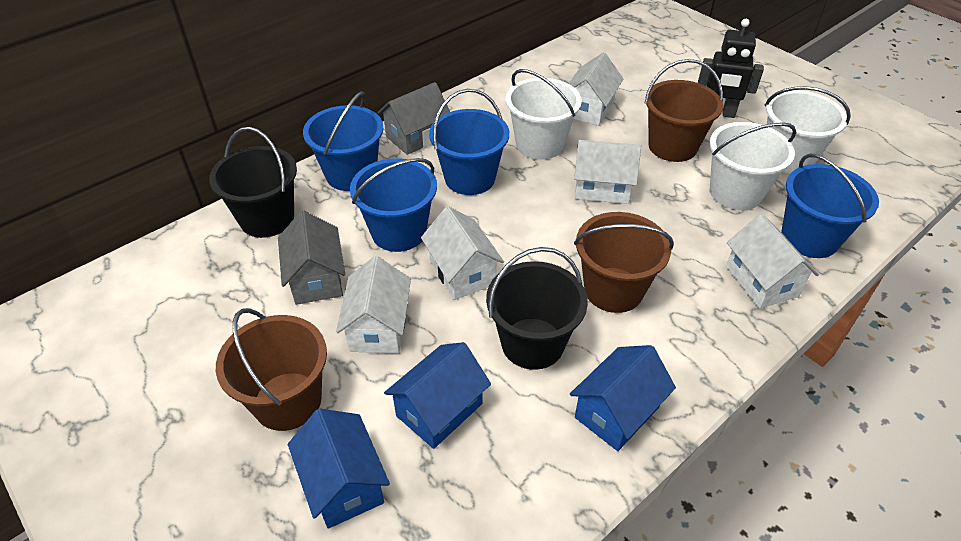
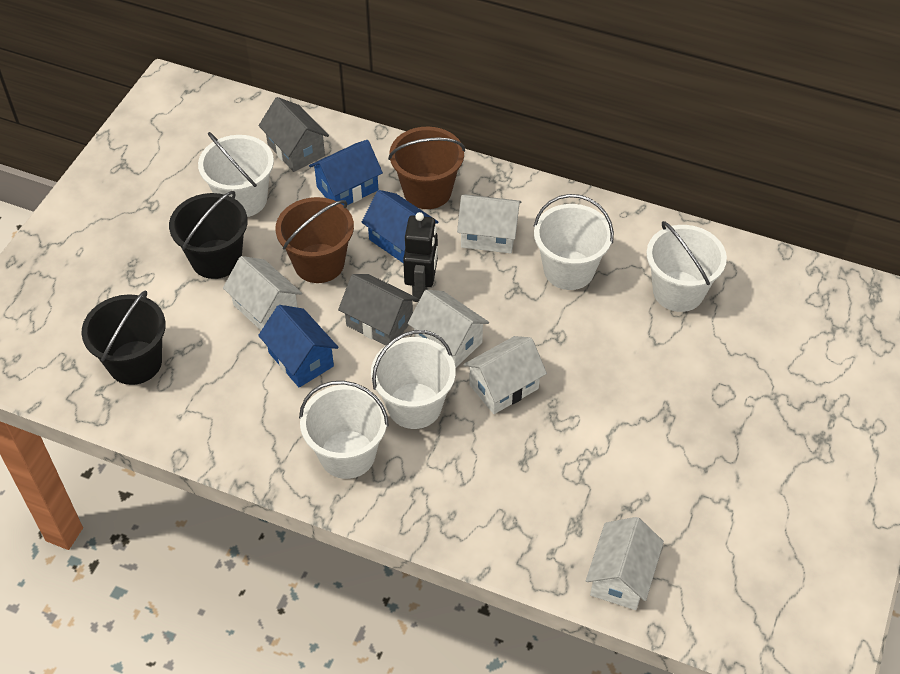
blue bucket: 4 -> 0
brown bucket: 3 -> 2
white bucket: 3 -> 5

